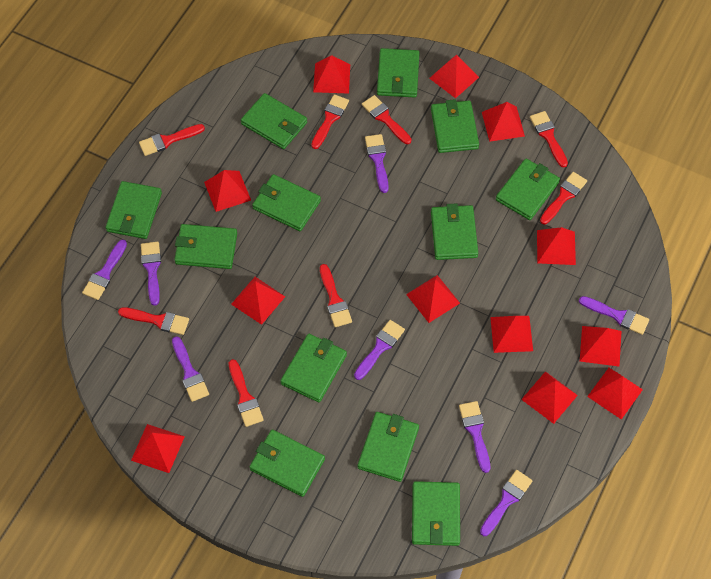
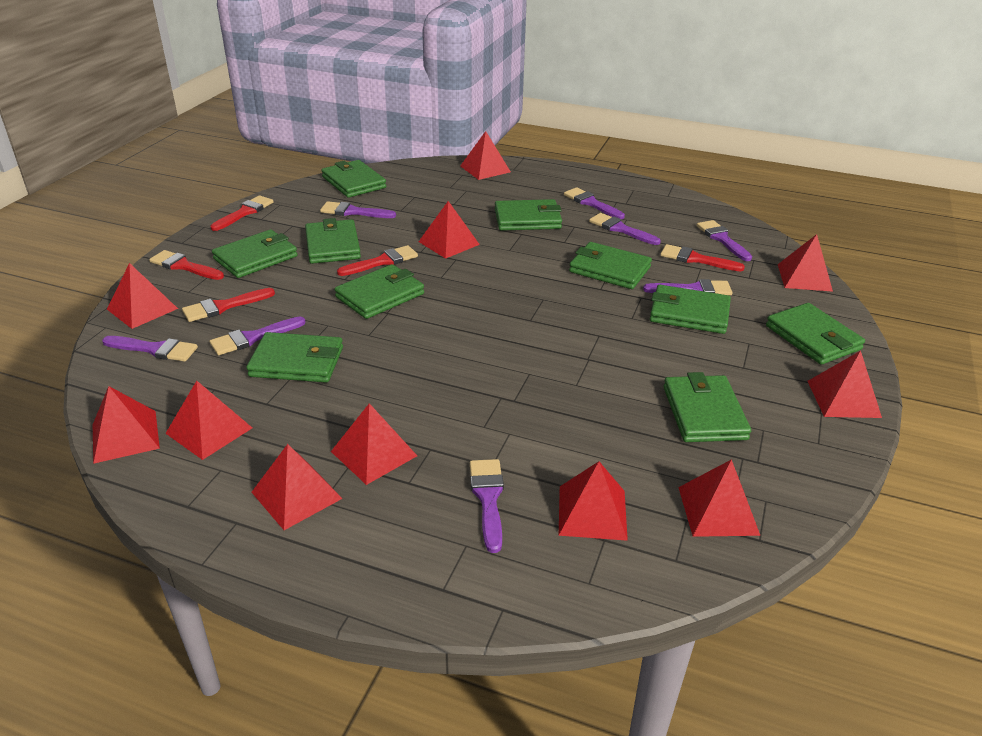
green wallet: 12 -> 10
red brush: 8 -> 5
red pyramid: 12 -> 11

